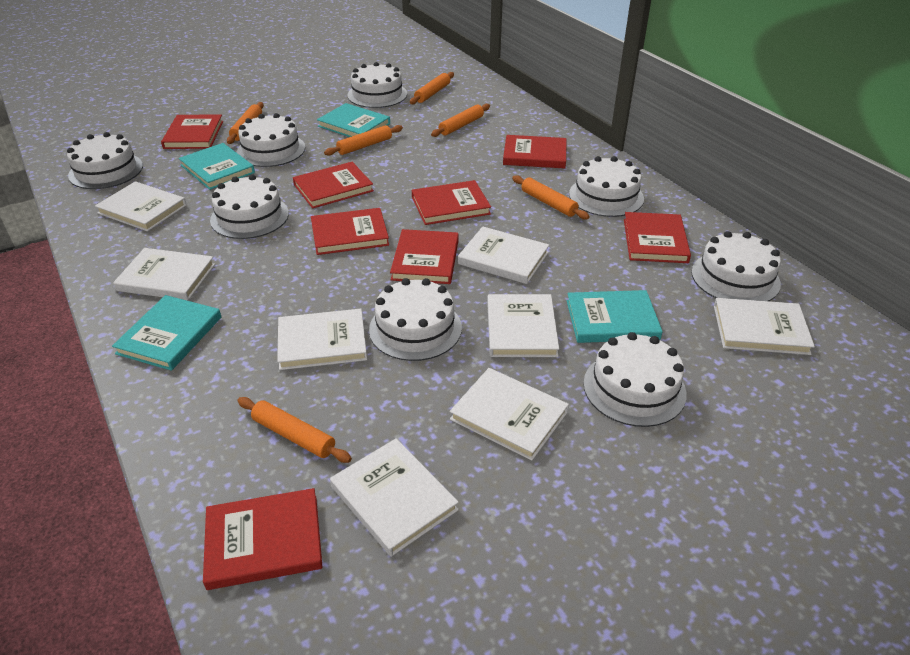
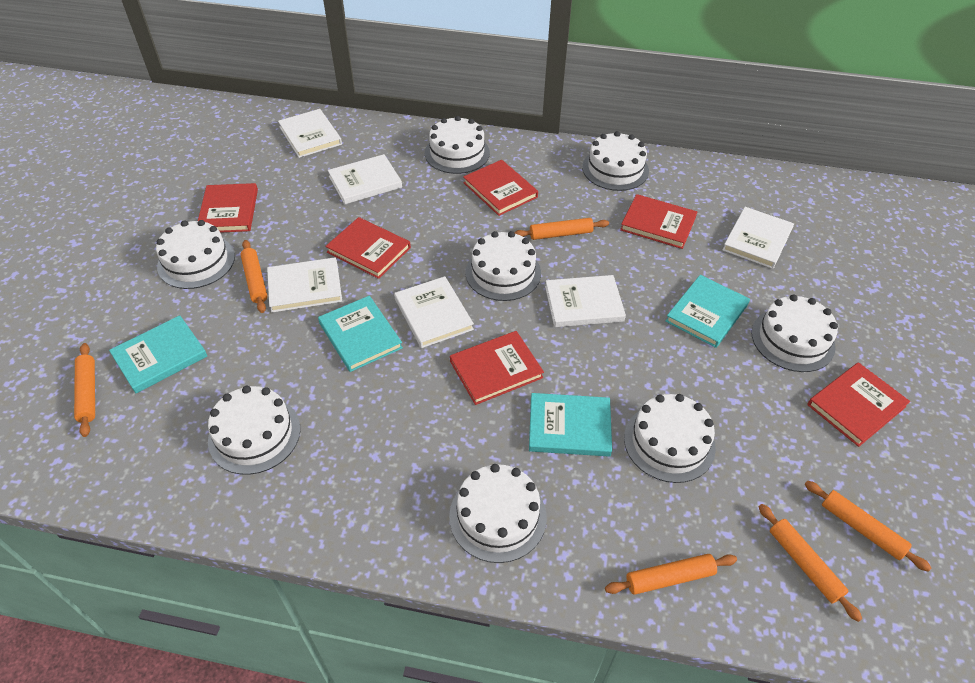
red book: 8 -> 6
white book: 8 -> 6

